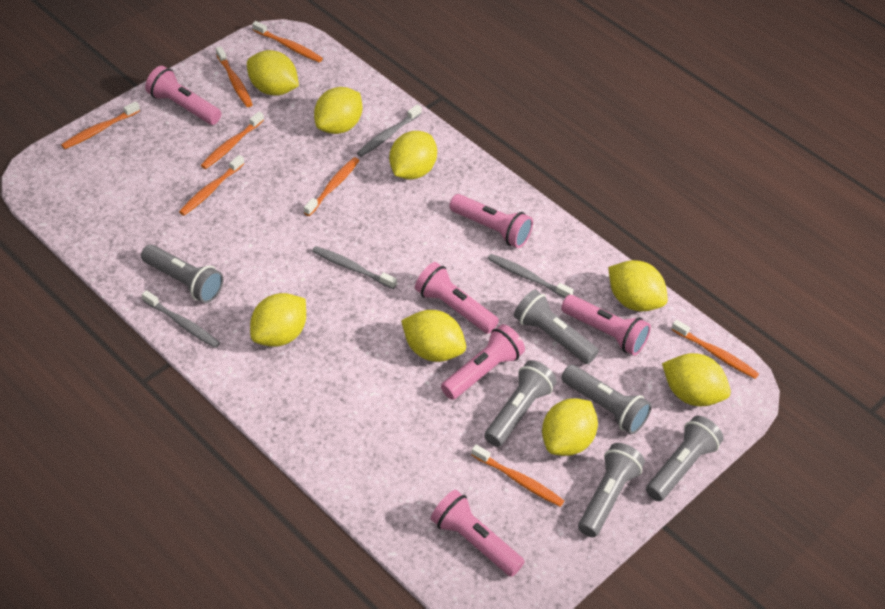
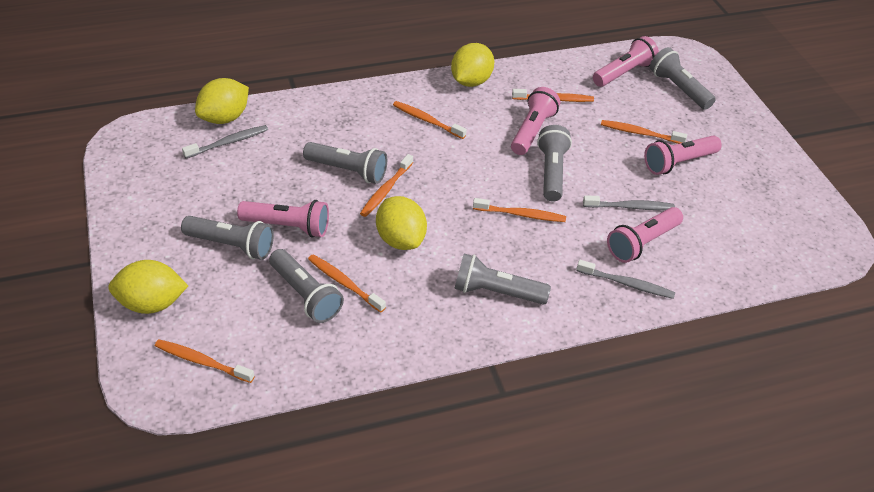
grey toothbrush: 4 -> 3
orange toothbrush: 8 -> 7
pink flashlight: 6 -> 5
yellow lemon: 8 -> 4

